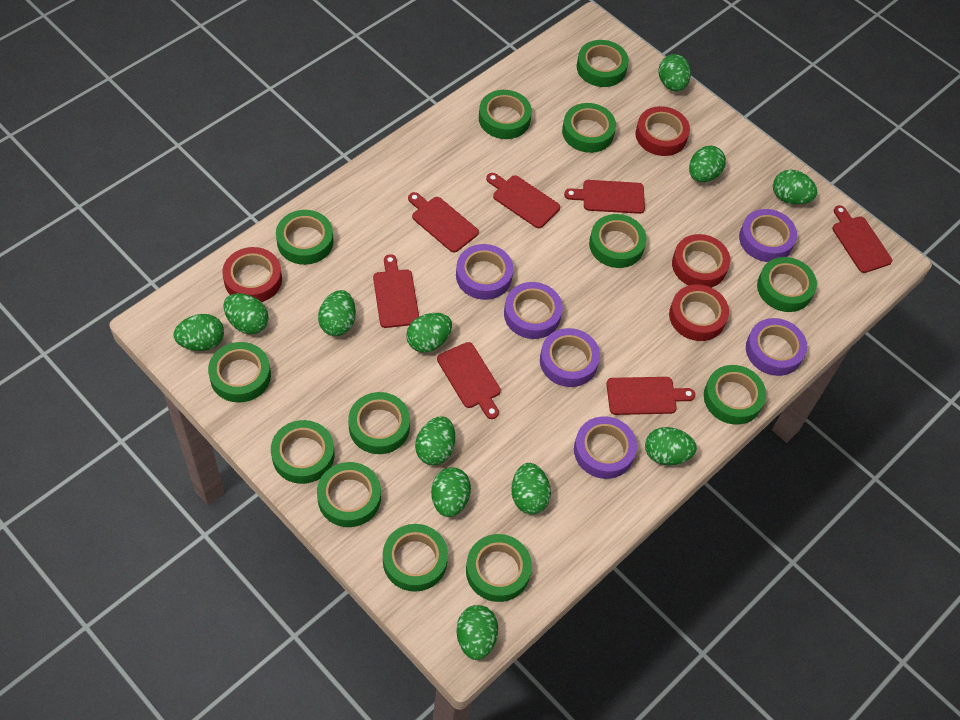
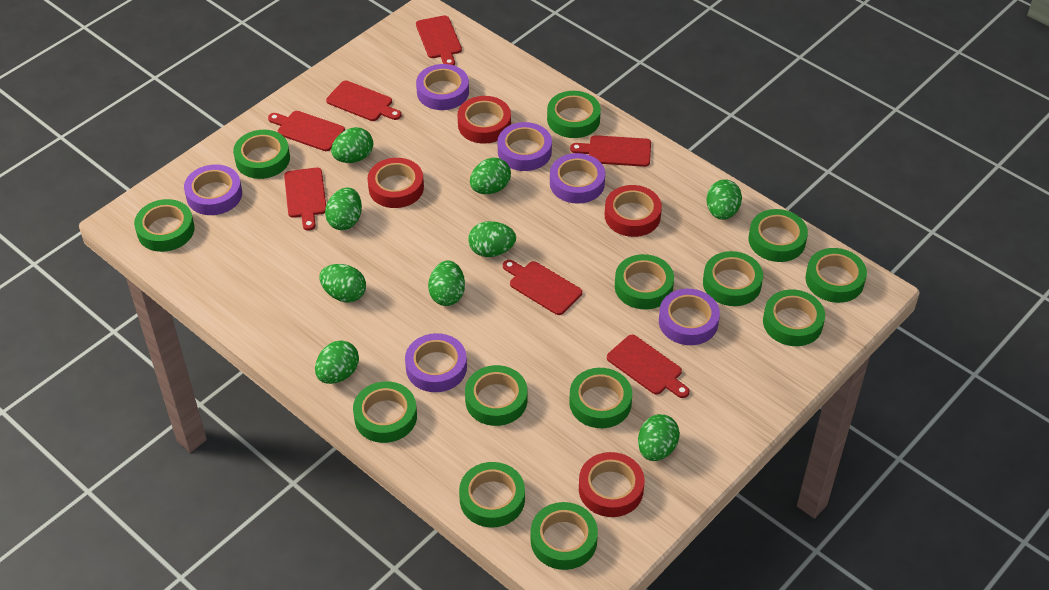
green egg: 12 -> 9

